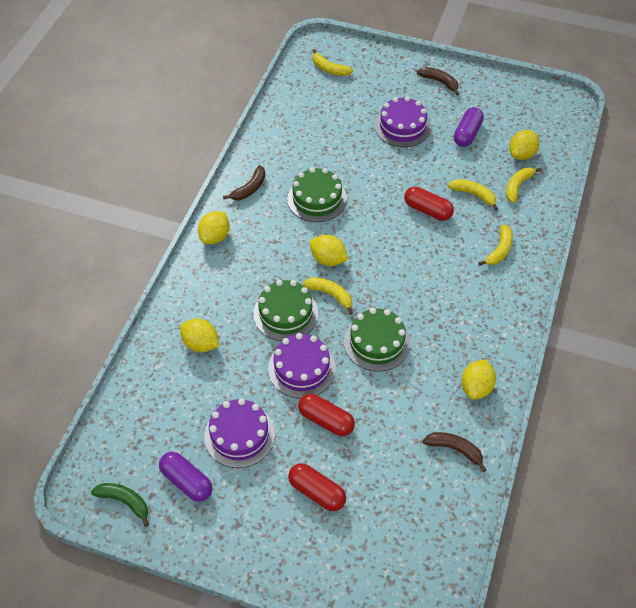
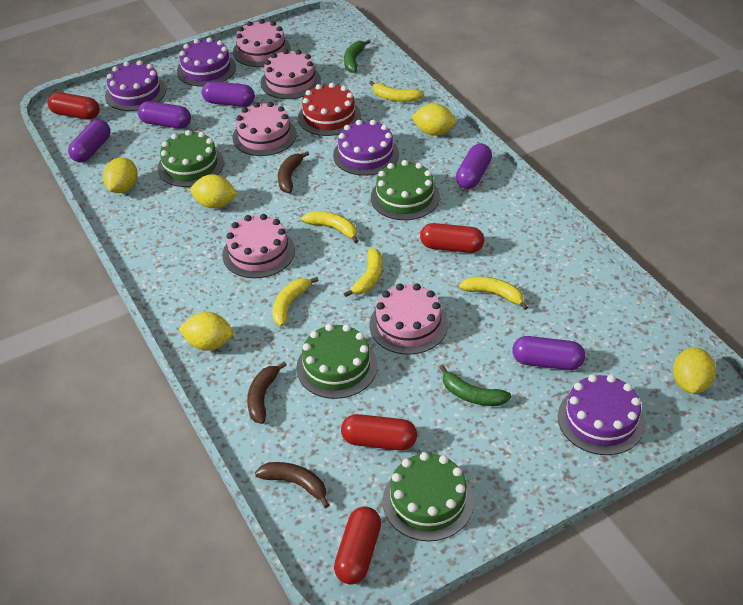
green banana: 1 -> 2
green cake: 3 -> 4
pink cake: 0 -> 5
purple cake: 3 -> 4
purple capsule: 2 -> 5
red cake: 0 -> 1
red capsule: 3 -> 4

